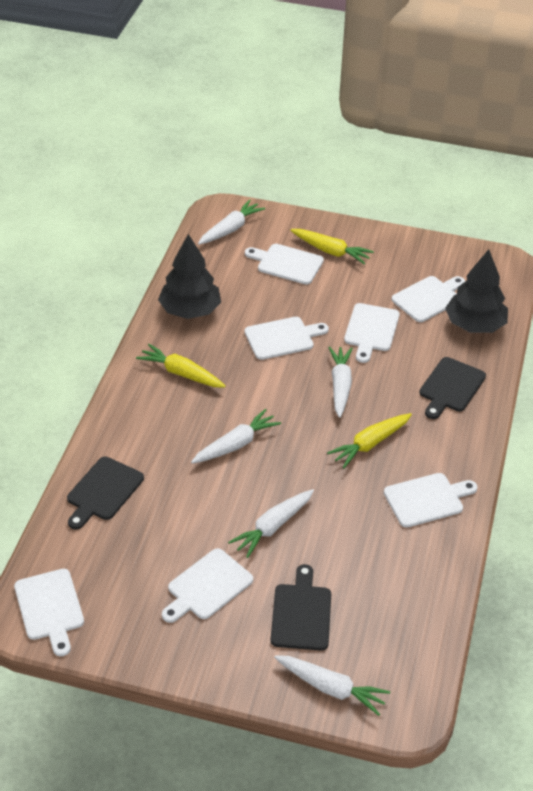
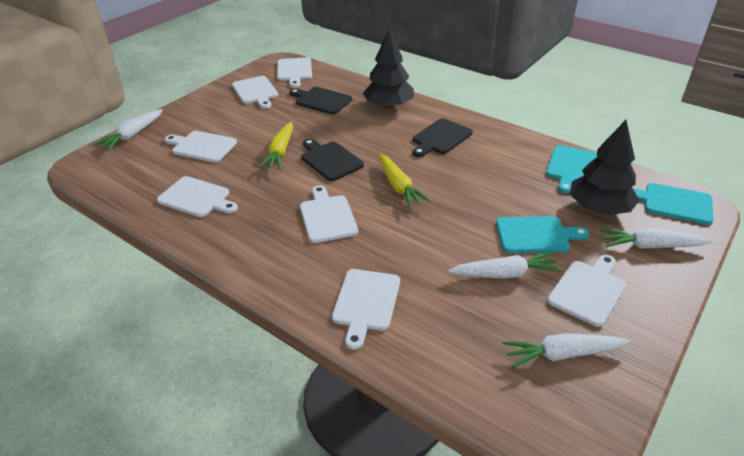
turquoise cutting board: 0 -> 3
white carrot: 5 -> 4
yellow carrot: 3 -> 2

